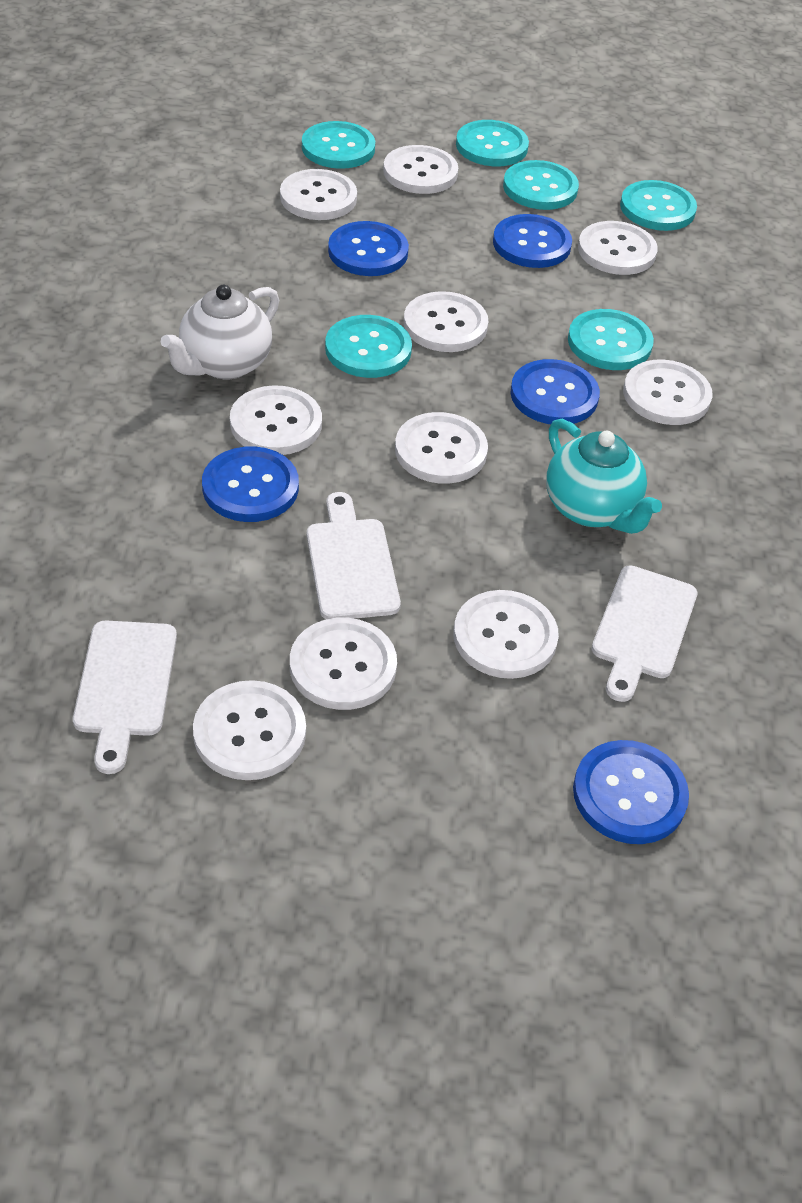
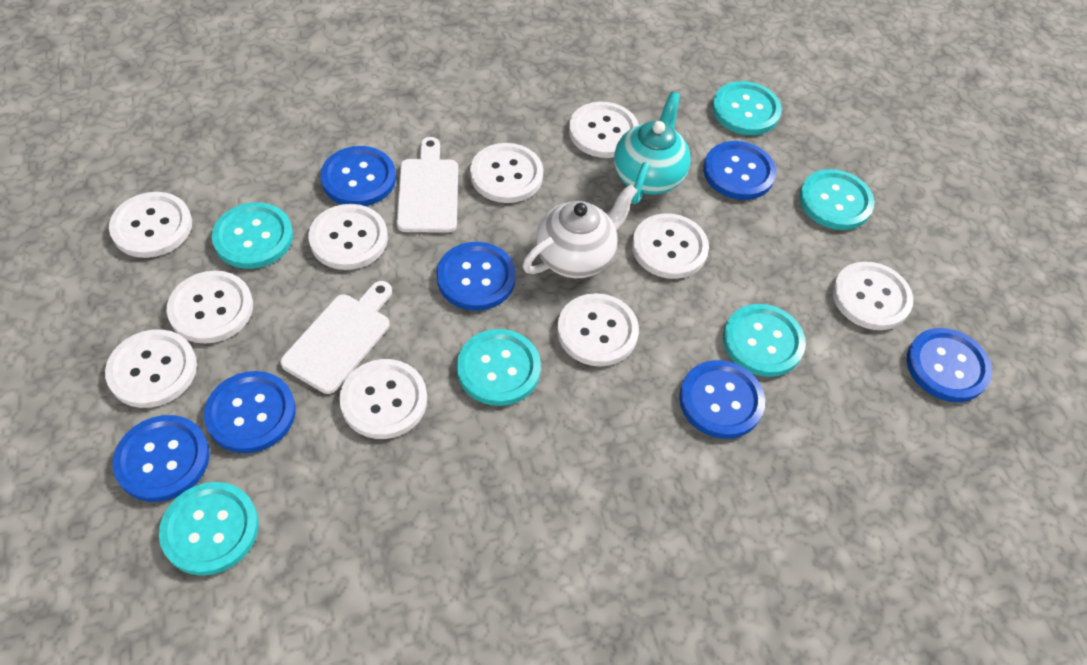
blue button: 5 -> 7
white cutting board: 3 -> 2

